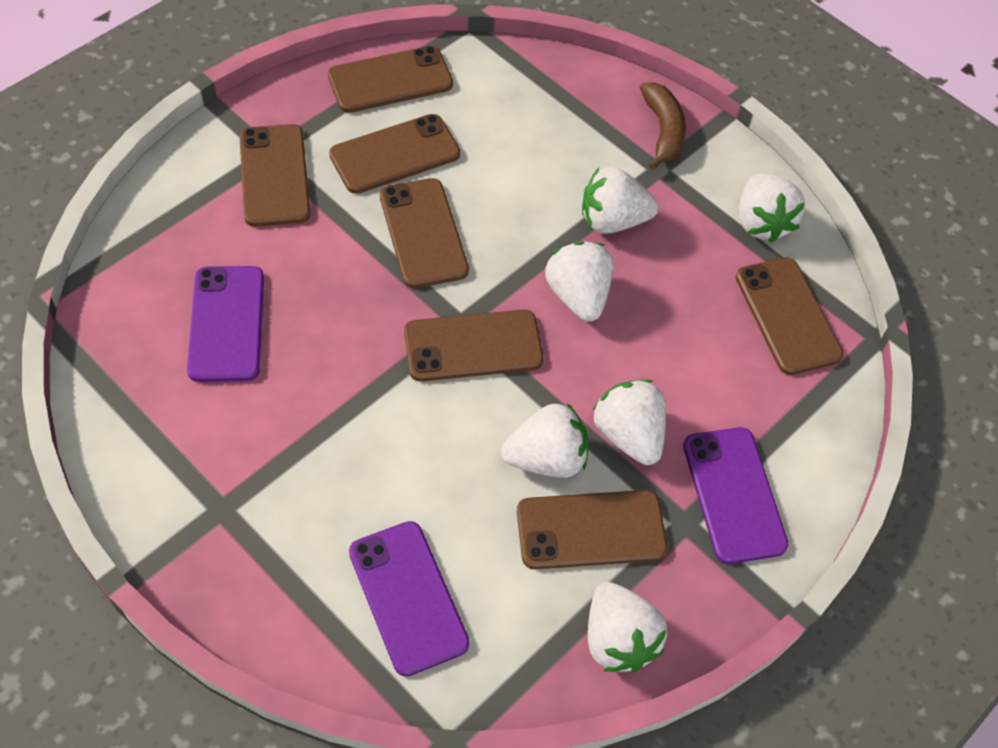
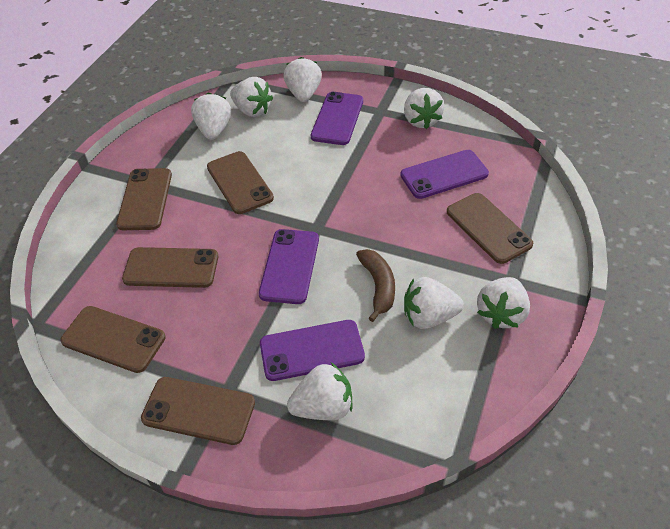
brown phone: 7 -> 6
purple phone: 3 -> 4
white strawberry: 6 -> 7

